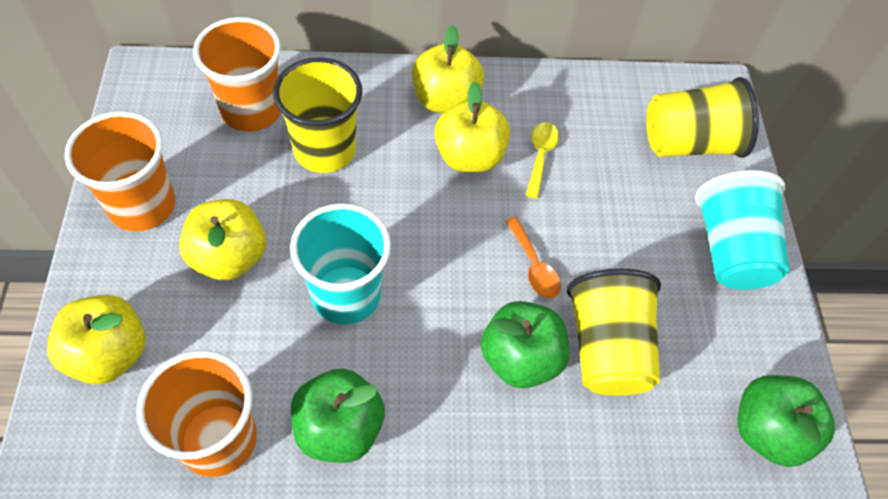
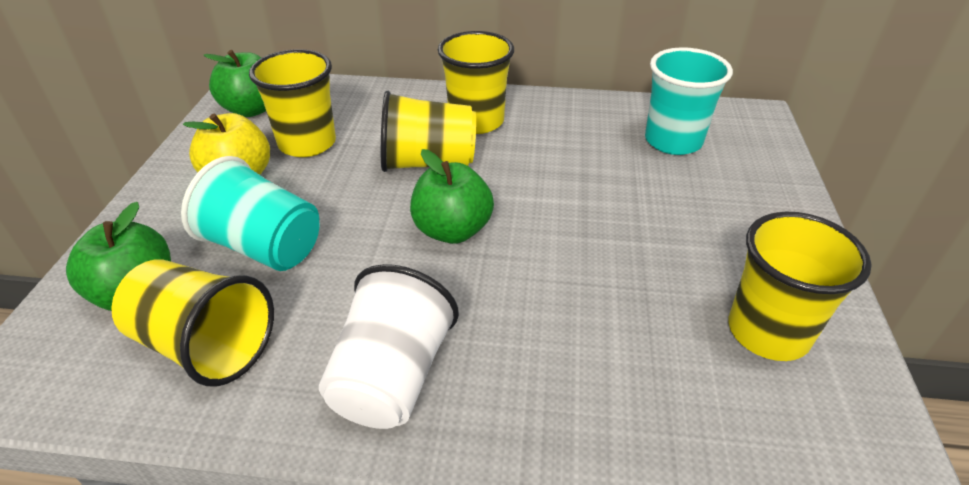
orange cup: 3 -> 0
orange spoon: 1 -> 0
white cup: 0 -> 1
yellow apple: 4 -> 1
yellow cup: 3 -> 5
yellow spoon: 1 -> 0

